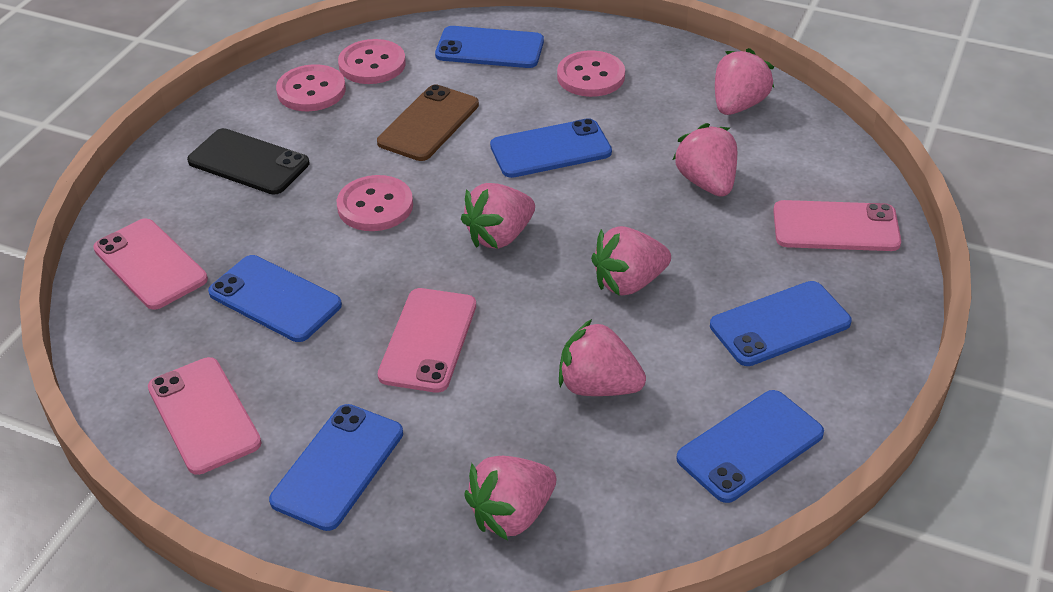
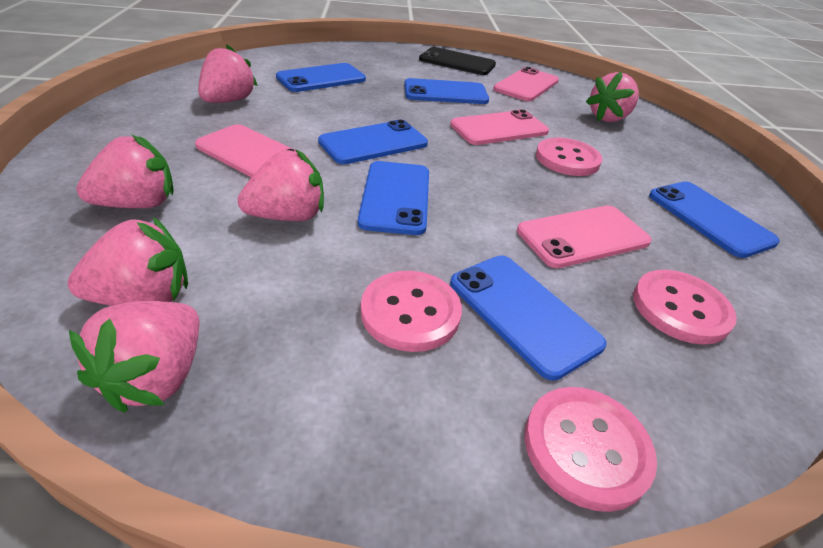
brown phone: 1 -> 0

